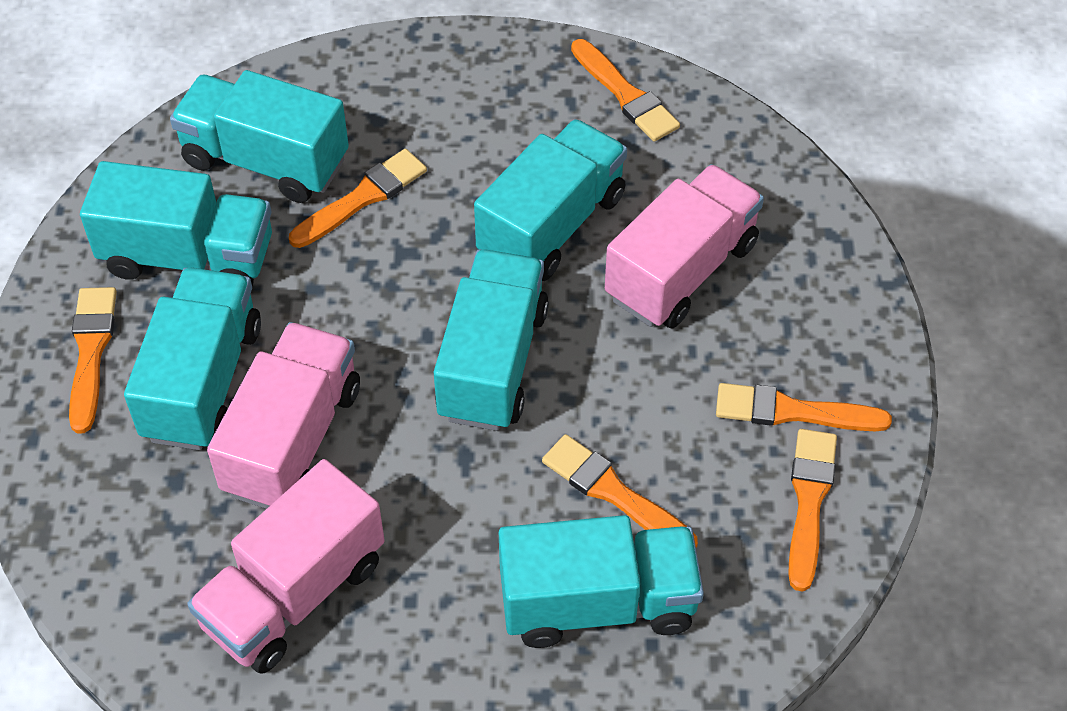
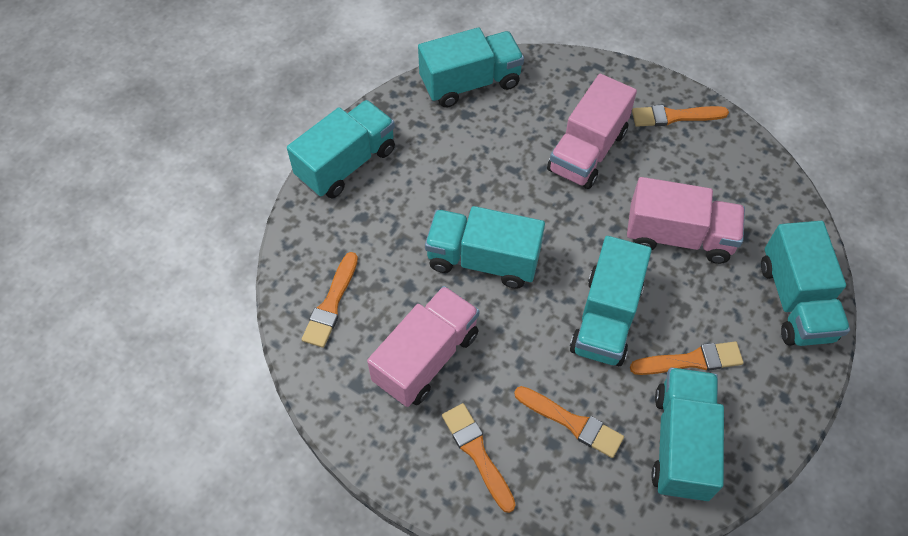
orange brush: 6 -> 5

